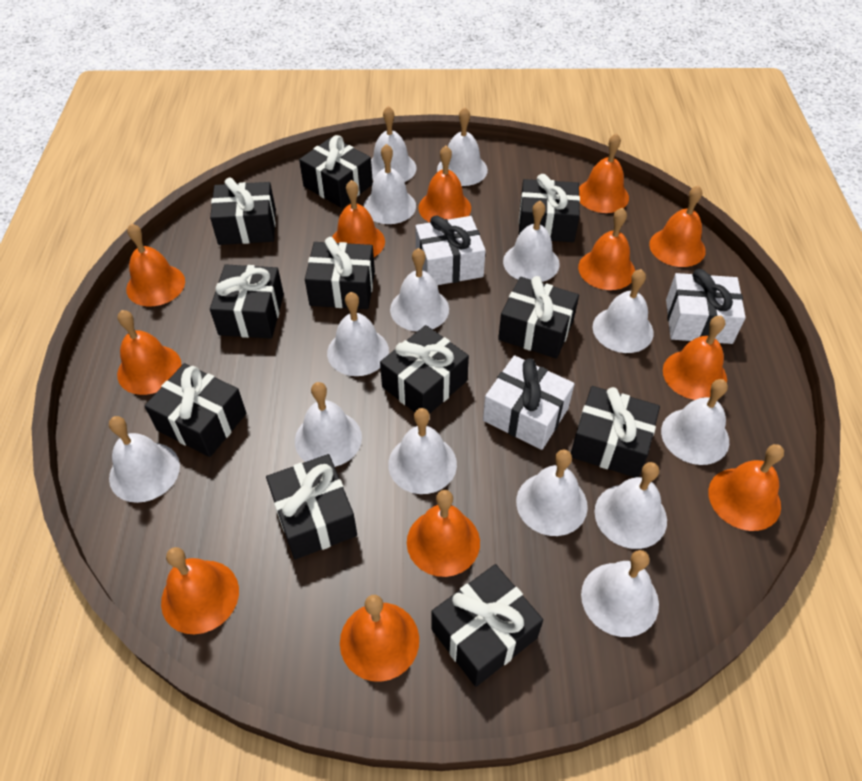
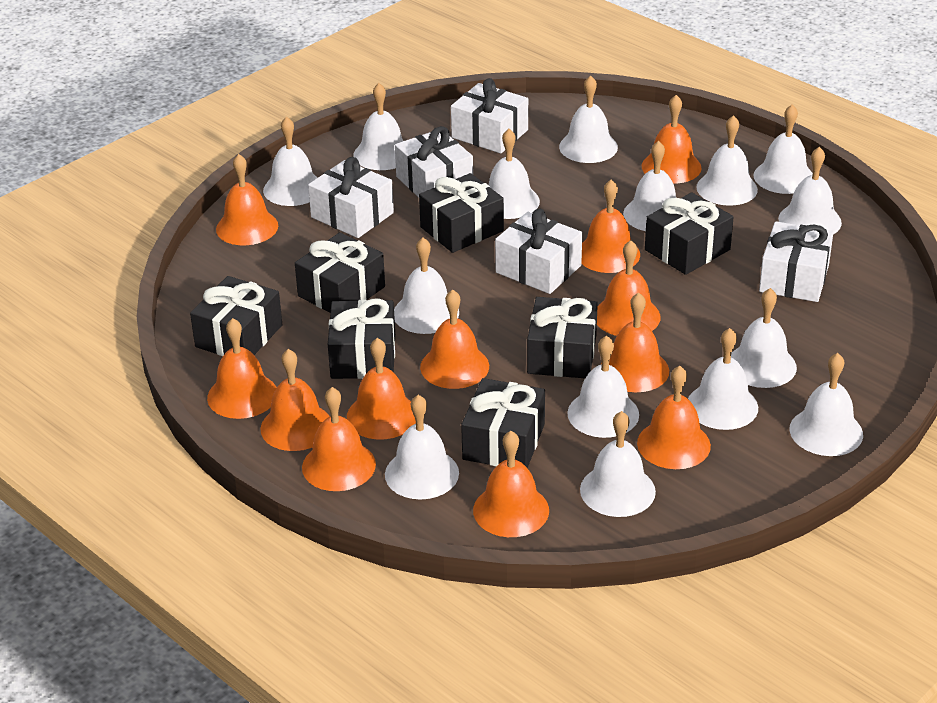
black gift: 11 -> 7
white bell: 14 -> 15
white gift: 3 -> 5

